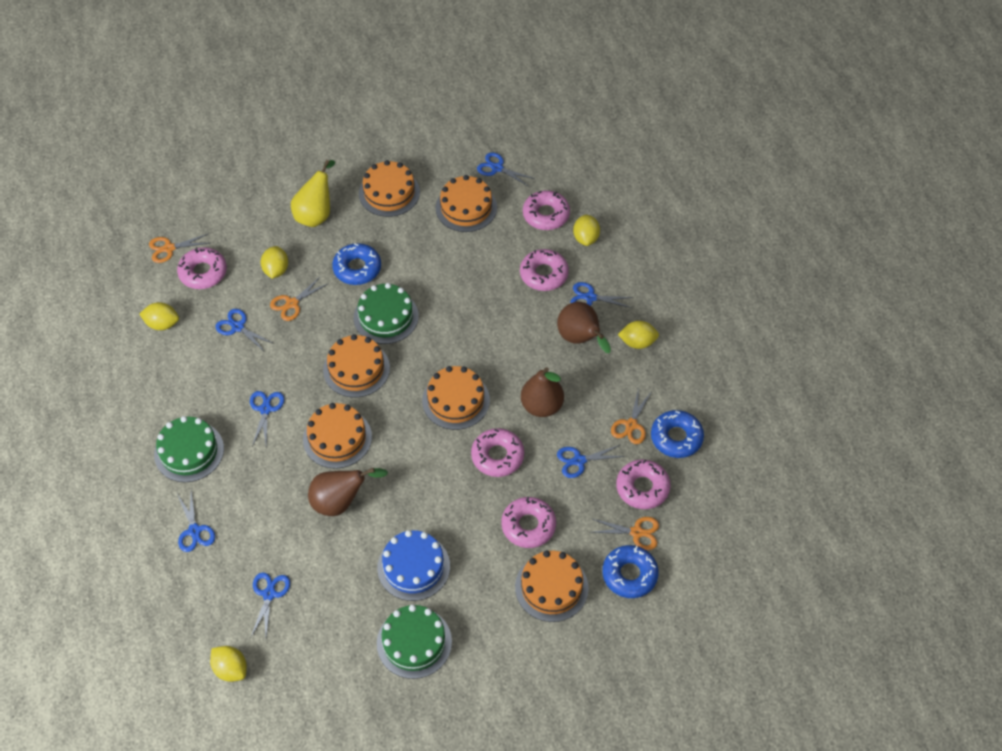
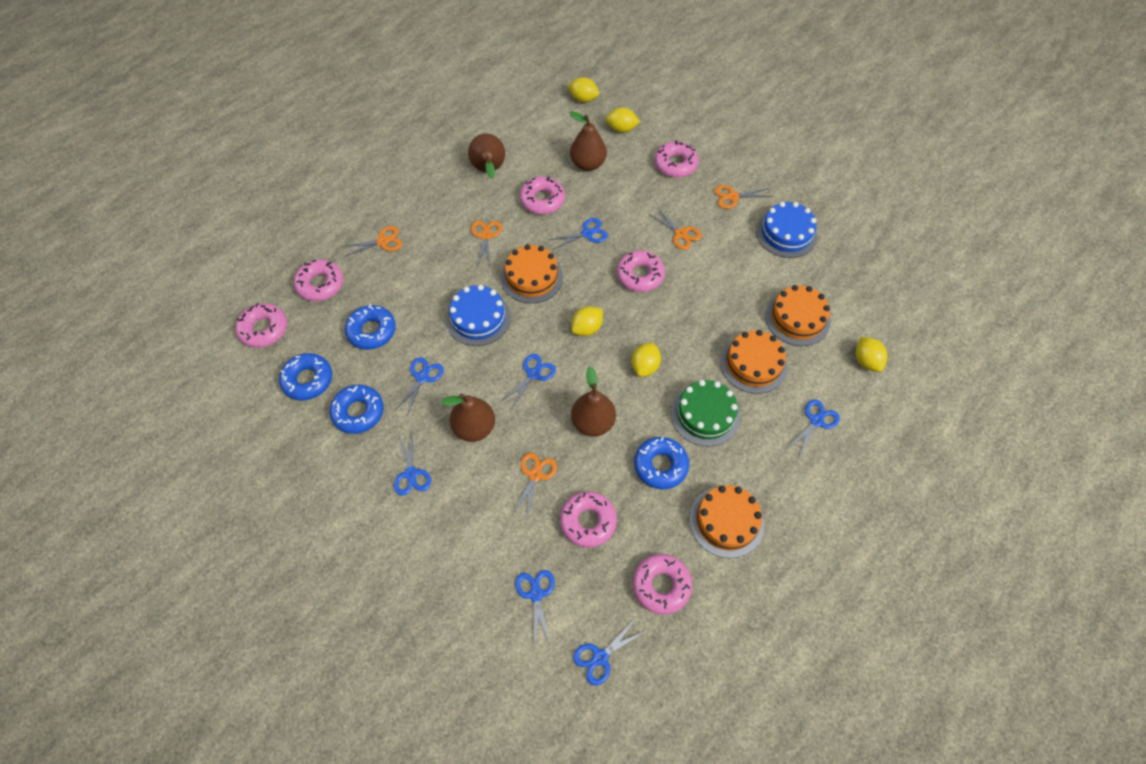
blue cake: 1 -> 2
blue donut: 3 -> 4
brown pear: 3 -> 4
green cake: 3 -> 1
orange cake: 6 -> 4
orange scissors: 4 -> 5
pink donut: 6 -> 7
yellow pear: 1 -> 0

